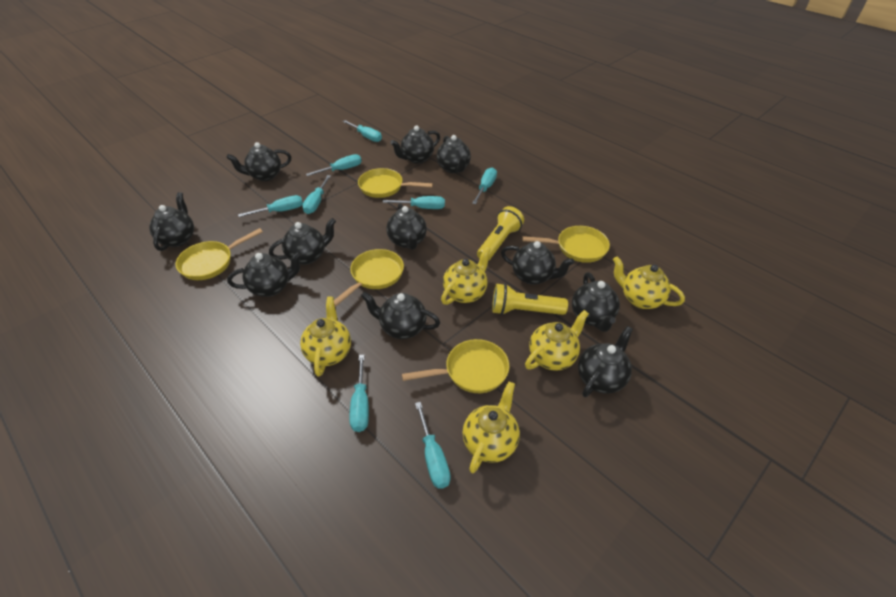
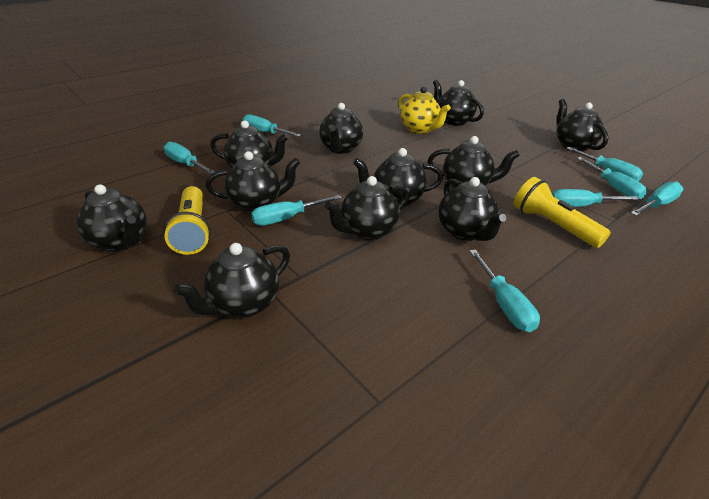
yellow pan: 5 -> 0
yellow teapot: 5 -> 1

